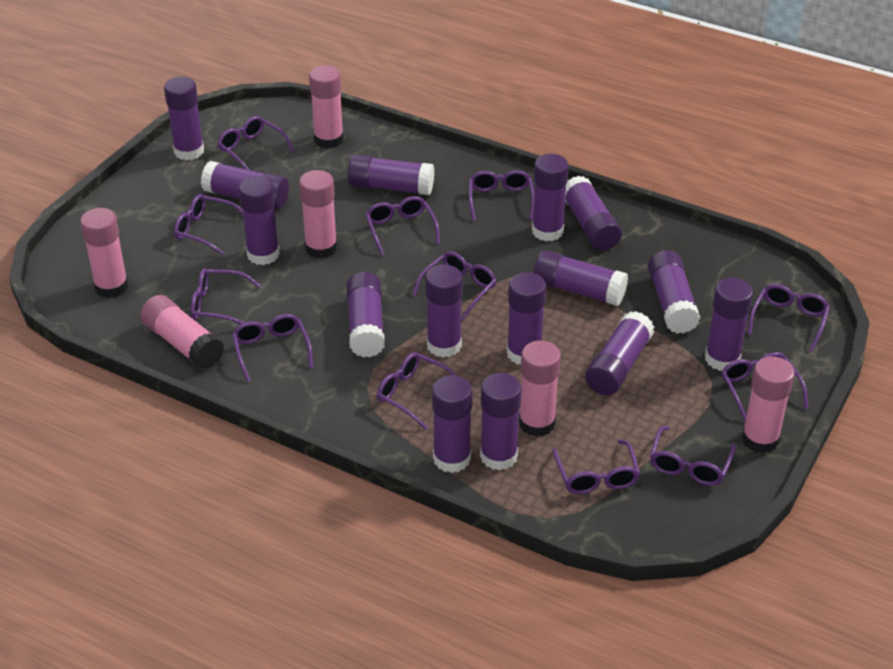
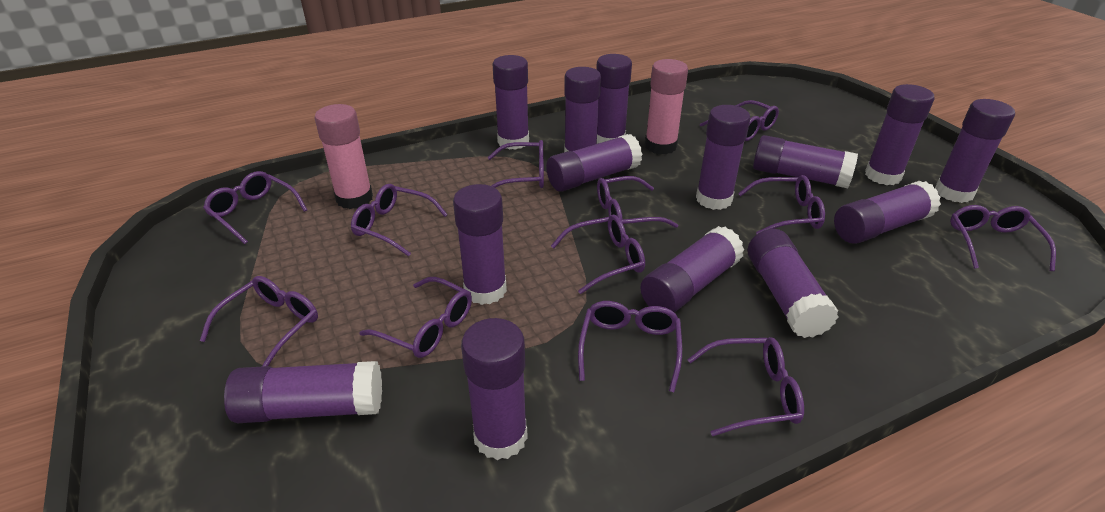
pink glue stick: 6 -> 2
purple glue stick: 15 -> 14

